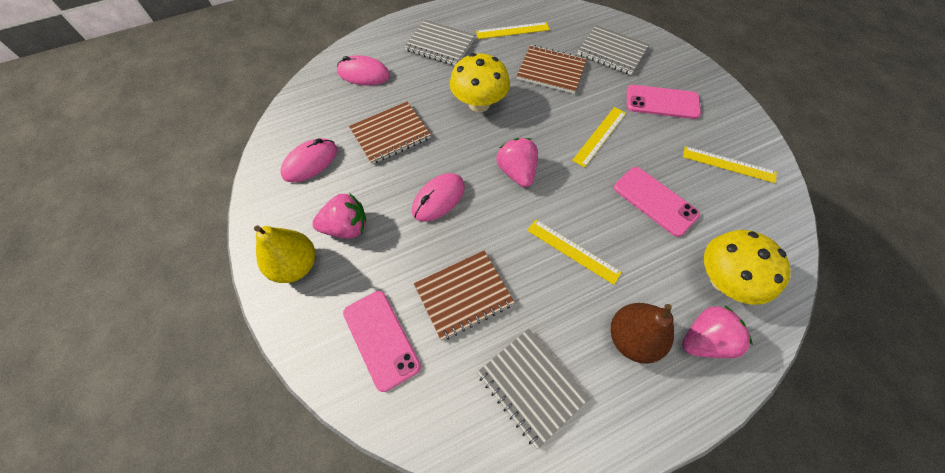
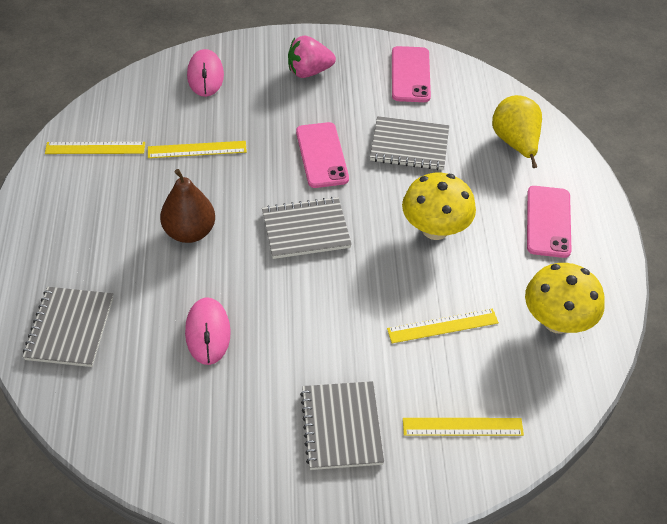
brown notebook: 3 -> 0
grey notebook: 3 -> 4
pink mouse: 3 -> 2
pink strawberry: 3 -> 1

